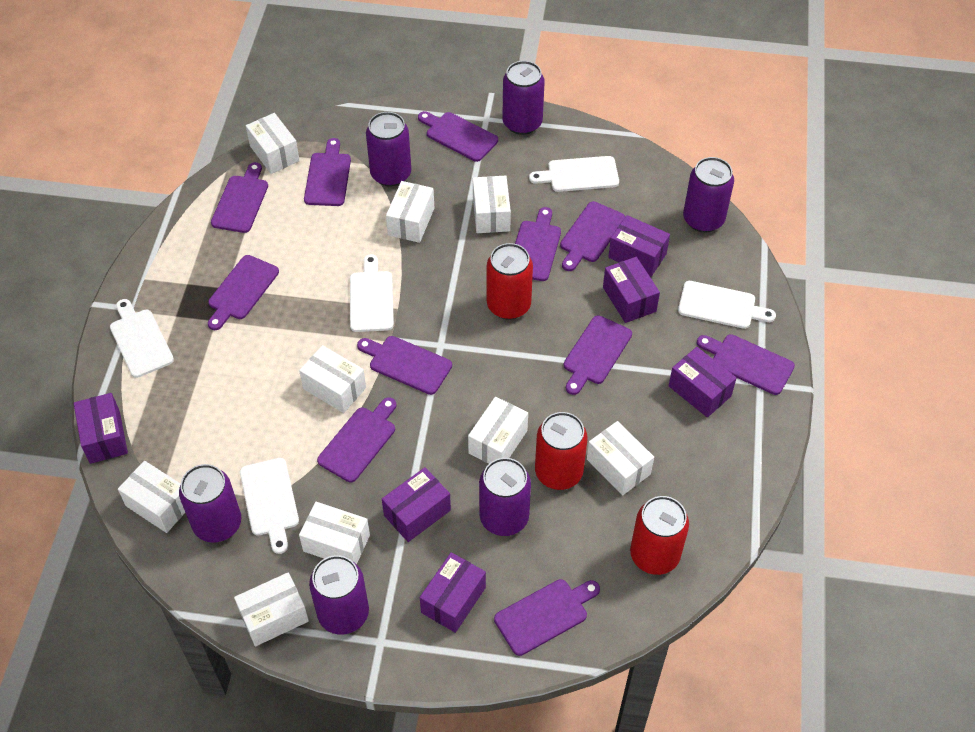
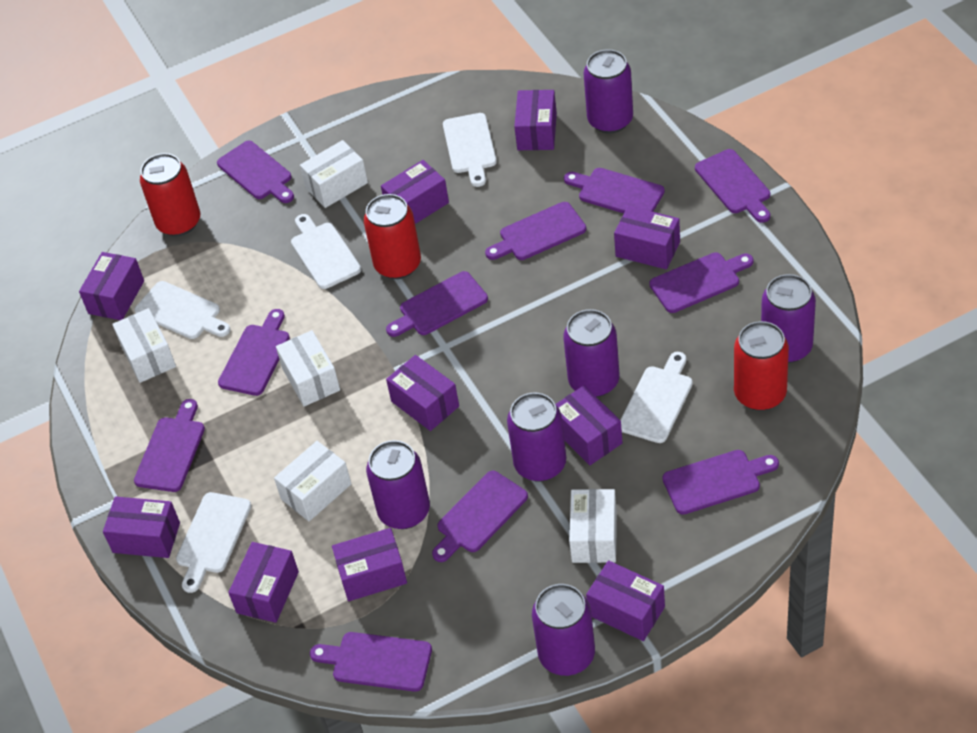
purple box: 6 -> 10
white box: 9 -> 5

